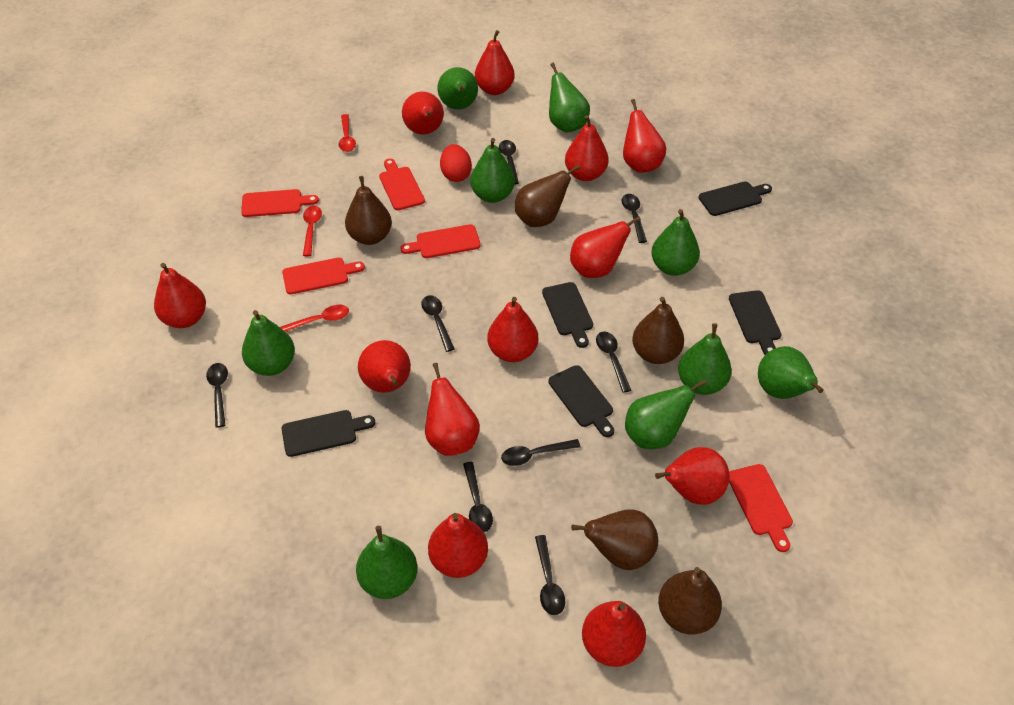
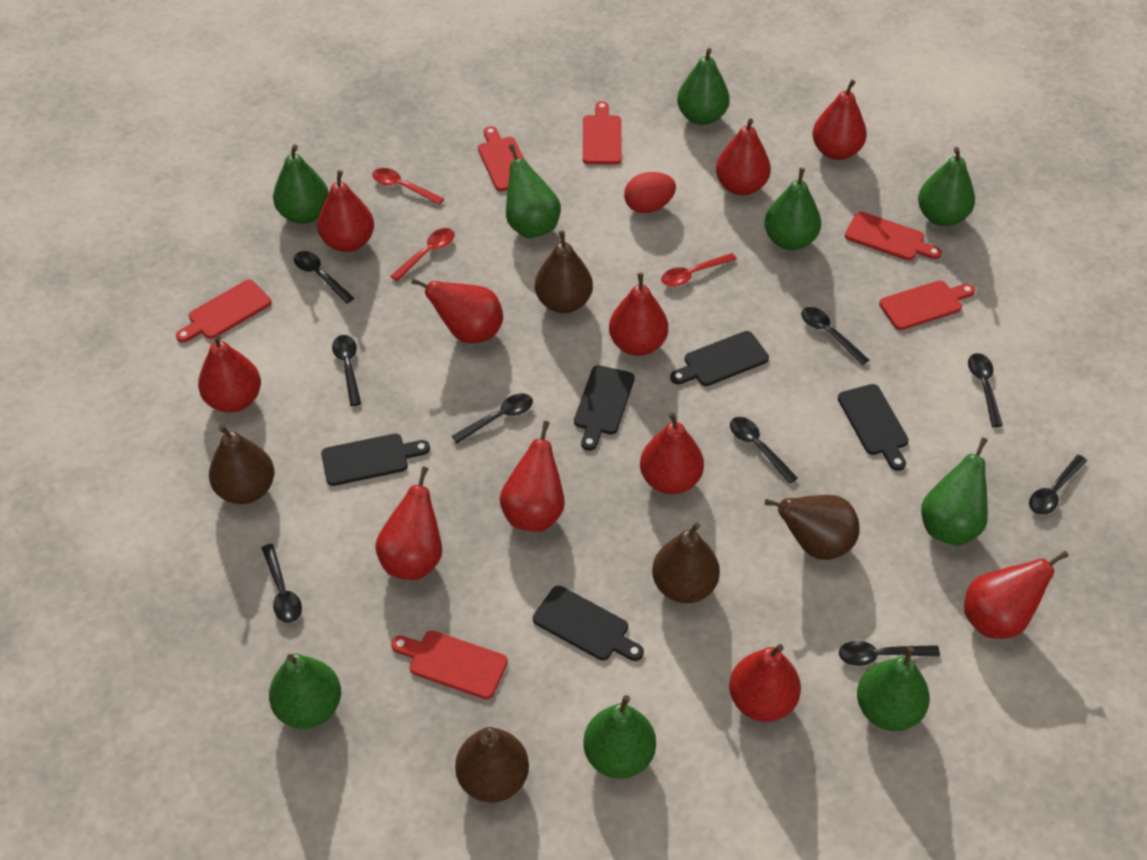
black spoon: 8 -> 9
red cutting board: 5 -> 6
red pear: 12 -> 11

